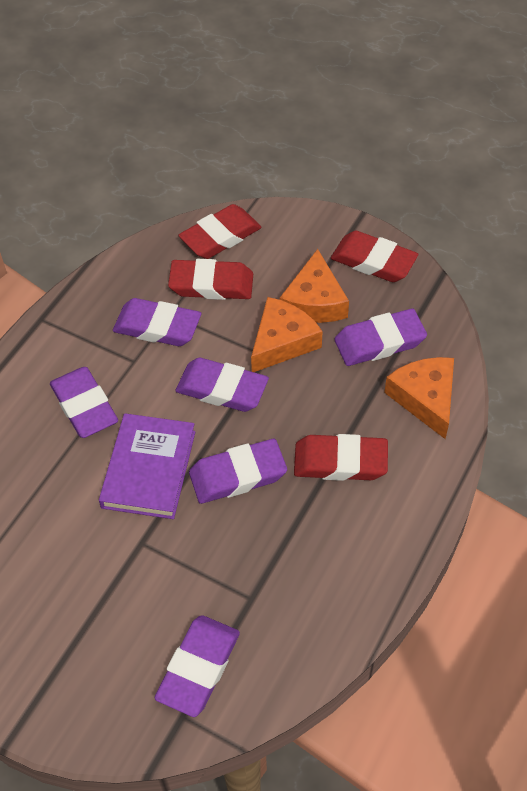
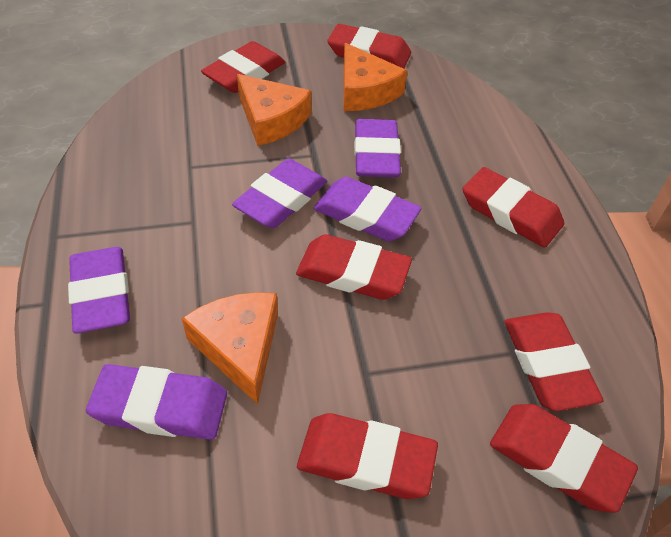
purple book: 1 -> 0
purple eraser: 6 -> 5
red eraser: 4 -> 7

